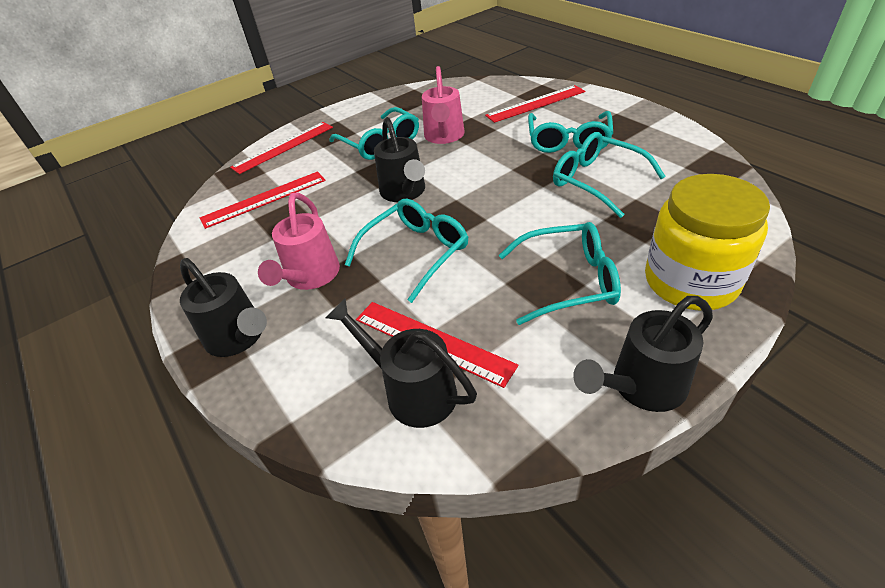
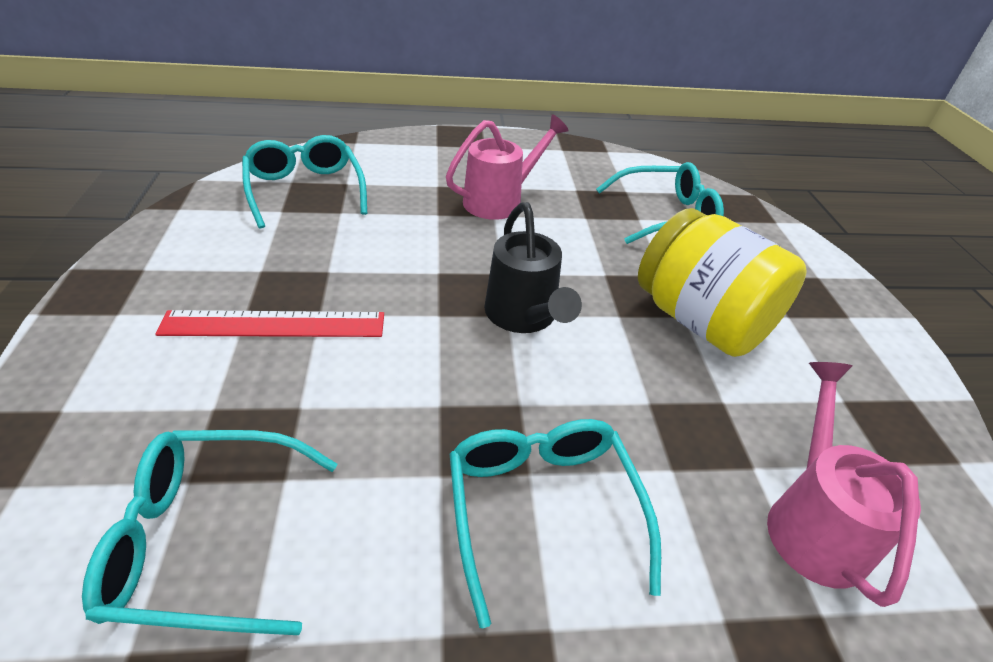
black watering can: 4 -> 1
red ruler: 4 -> 1
turquoise glasses: 5 -> 4

